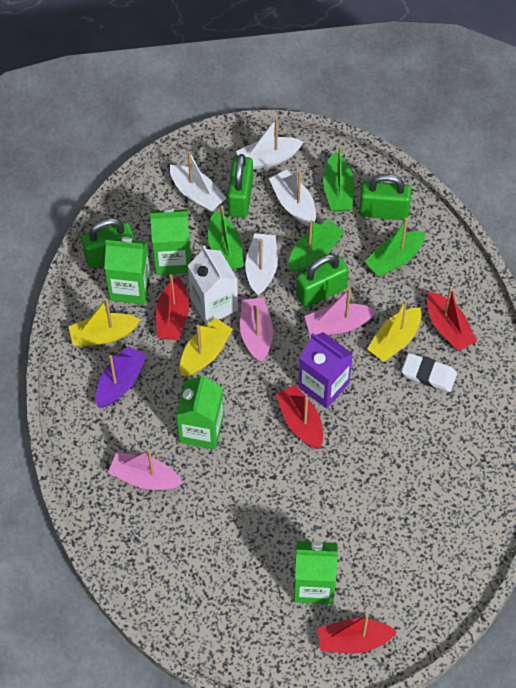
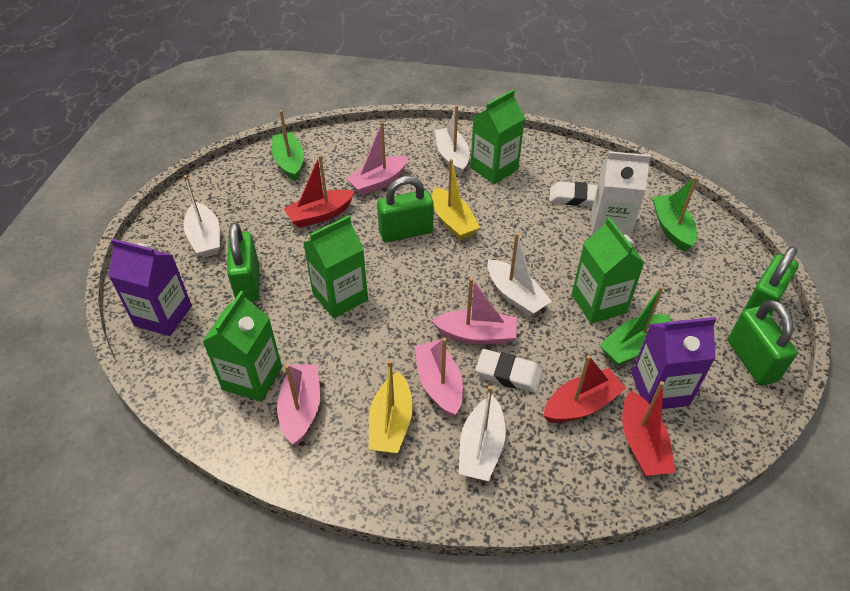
green boat: 4 -> 3
pink boat: 3 -> 4
purple boat: 1 -> 0
purple carton: 1 -> 2
red boat: 4 -> 3
white eraser: 1 -> 2
yellow boat: 3 -> 2

